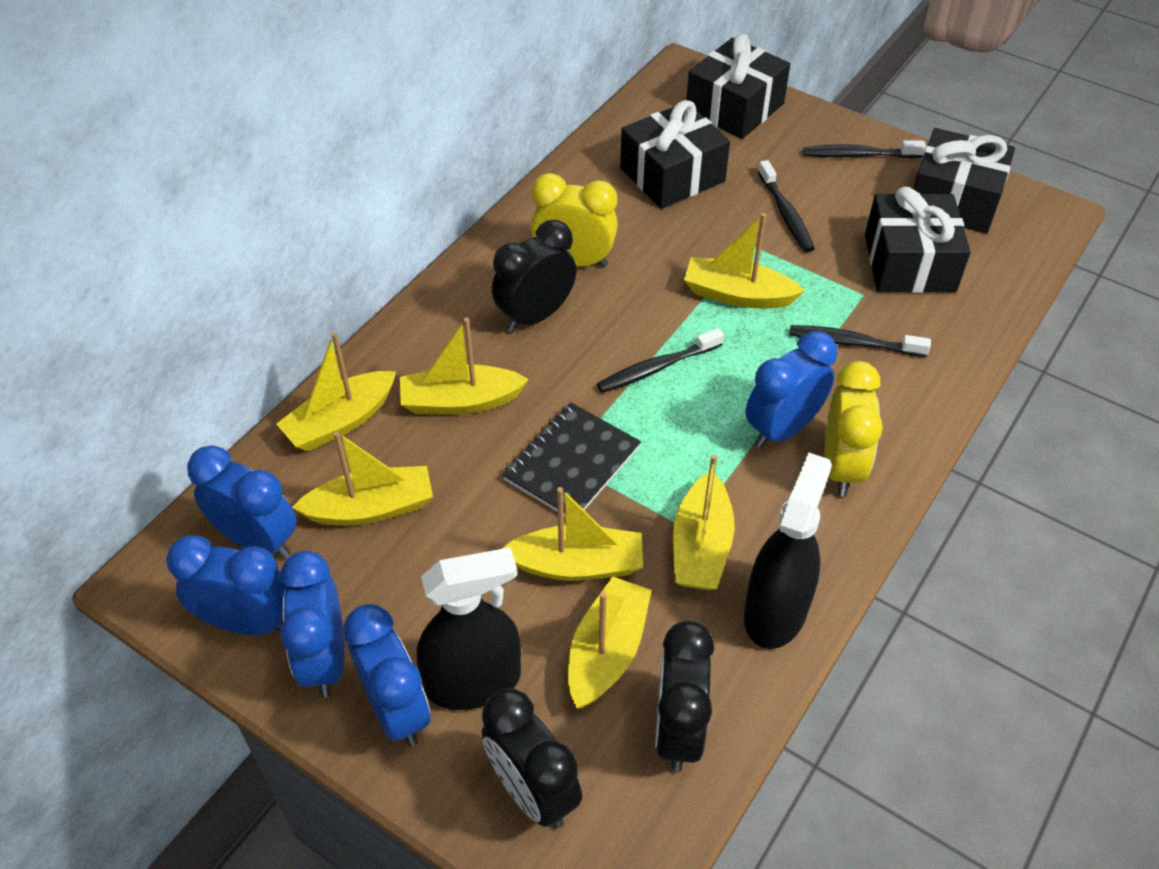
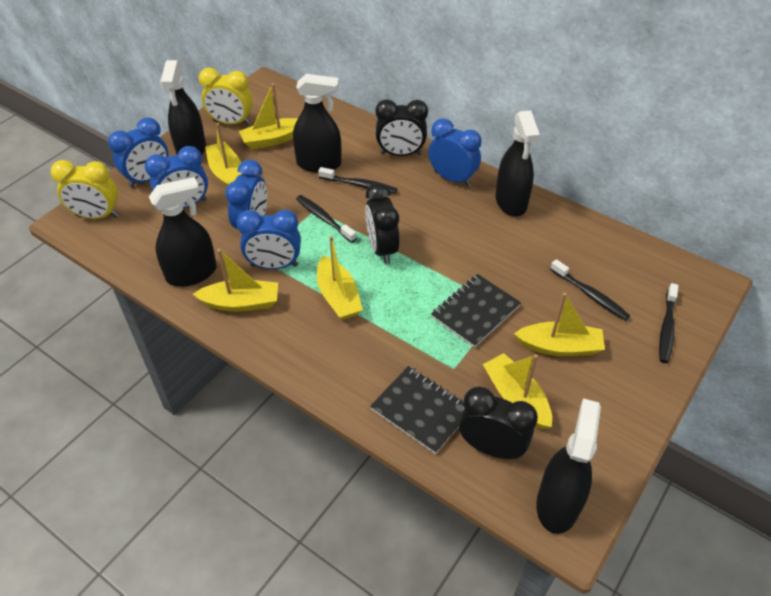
black gift: 4 -> 0
black notebook: 1 -> 2
black spray bottle: 2 -> 5
yellow boat: 7 -> 6

